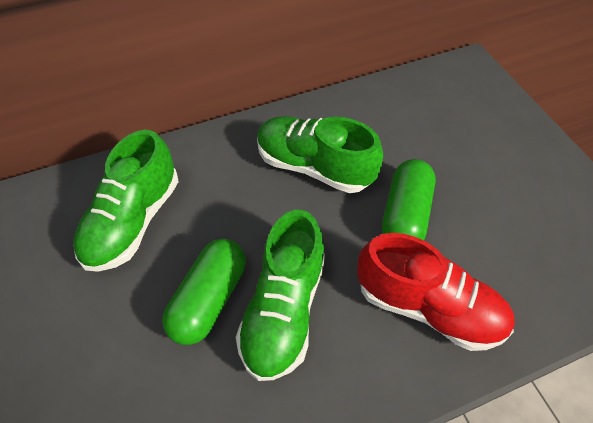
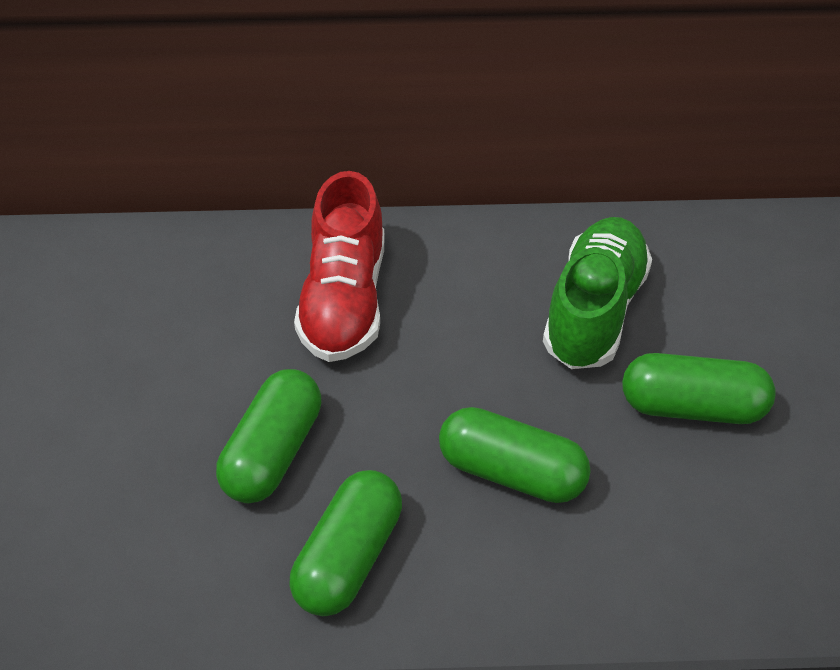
green capsule: 2 -> 4
green shoe: 3 -> 1

